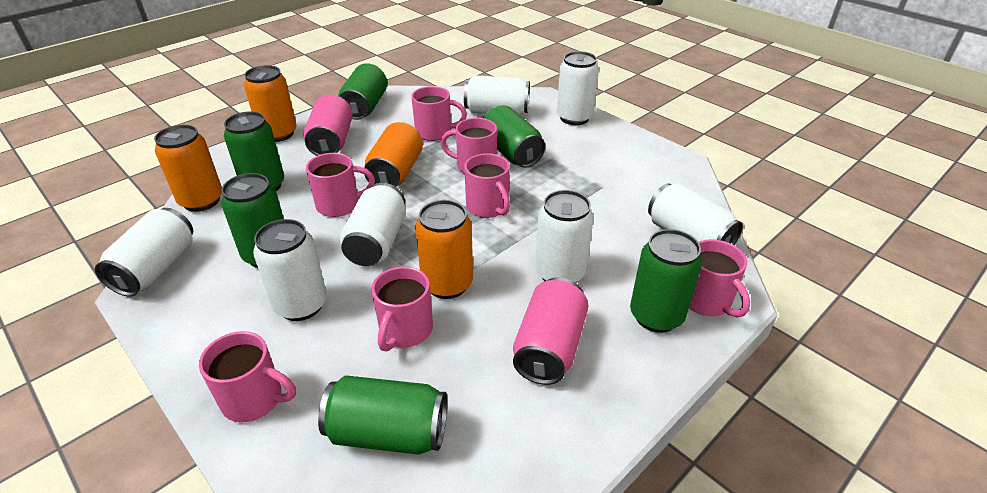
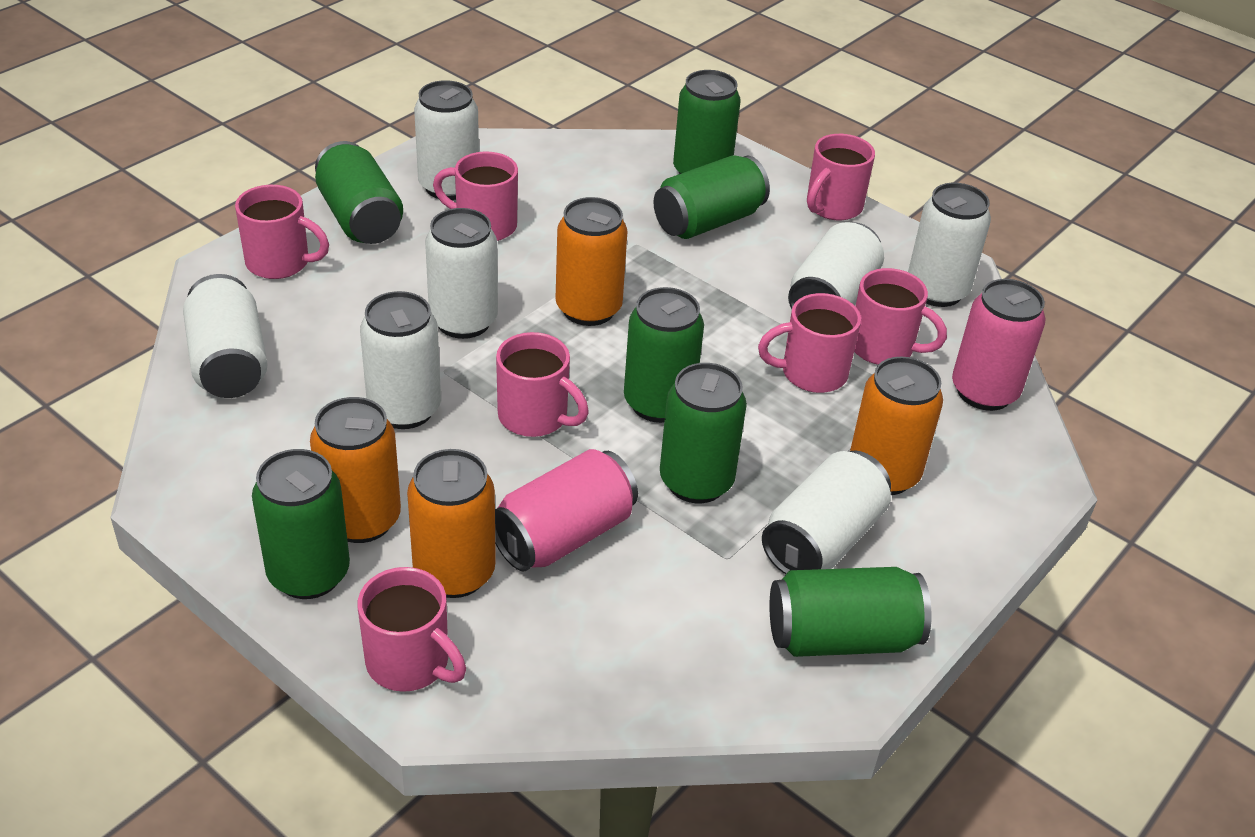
green can: 6 -> 7

